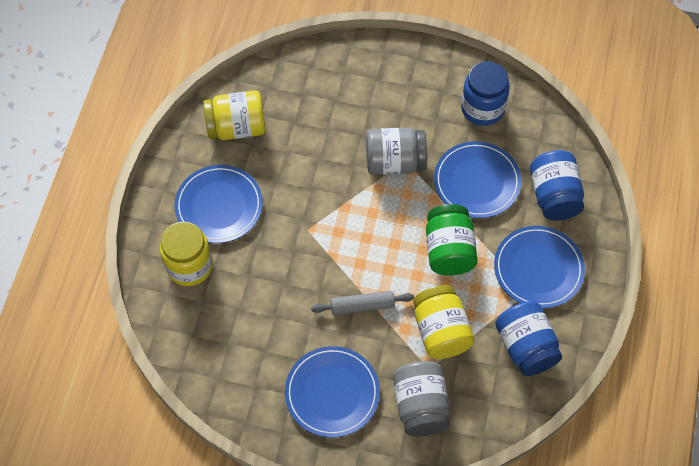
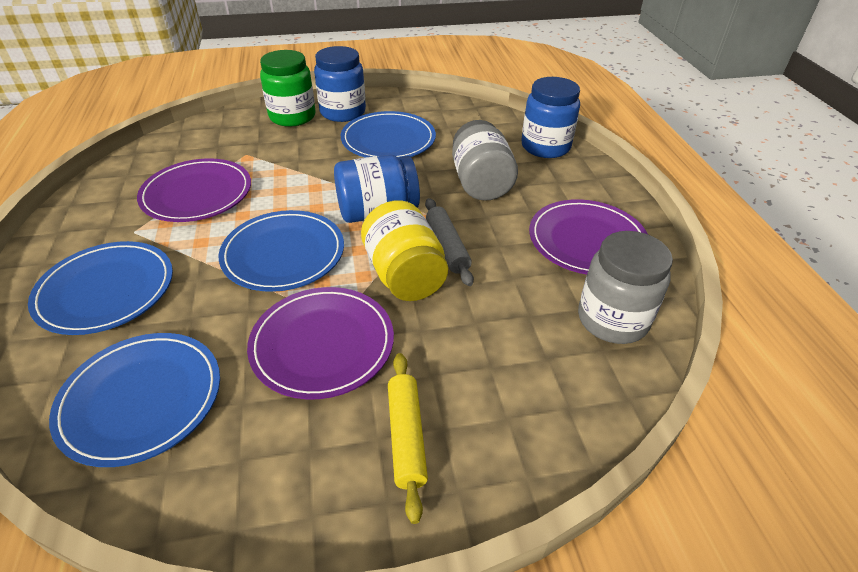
purple plate: 0 -> 3
yellow jar: 3 -> 1
yellow rolling pin: 0 -> 1

